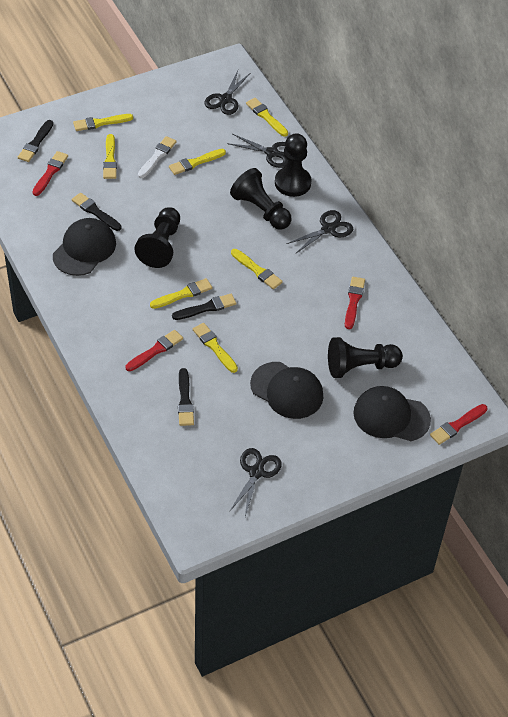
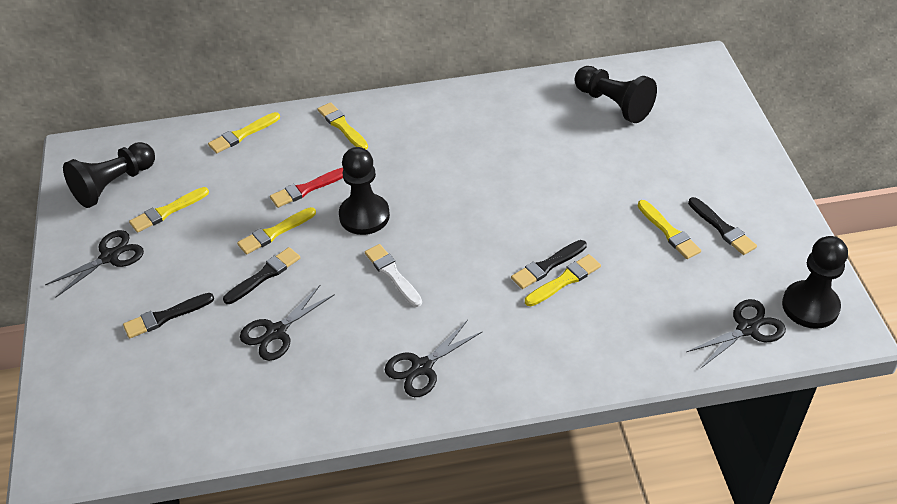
black cap: 3 -> 0
red brush: 4 -> 1
yellow brush: 7 -> 6

